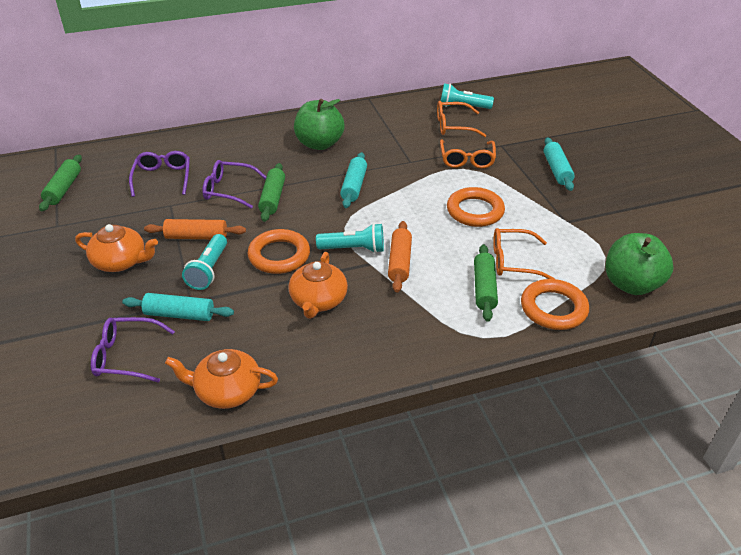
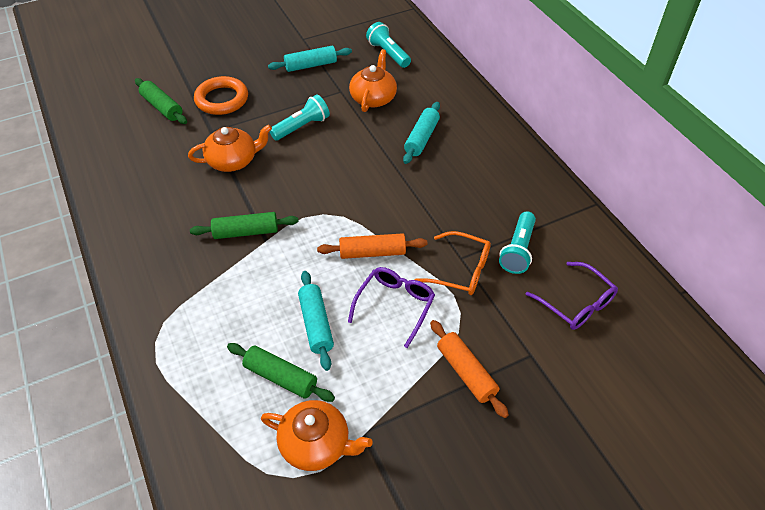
green apple: 2 -> 0
orange glasses: 3 -> 1
orange ring: 3 -> 1
purple glasses: 3 -> 2

